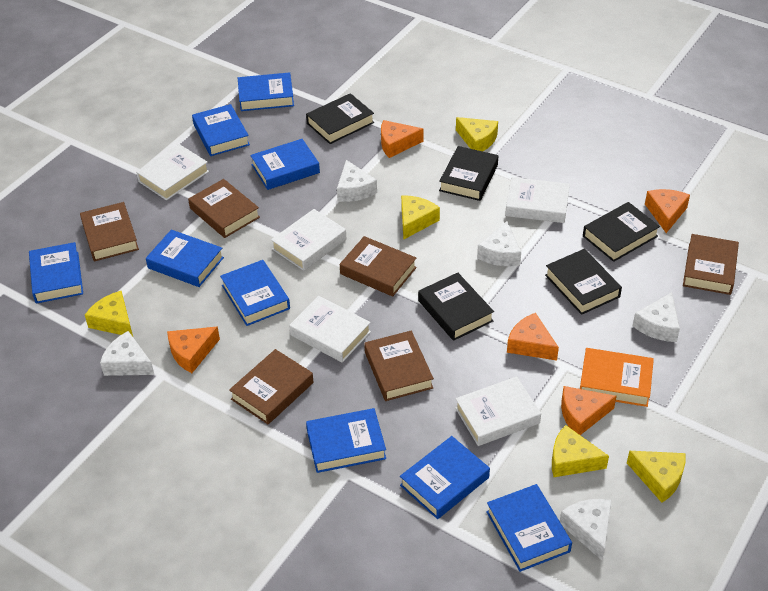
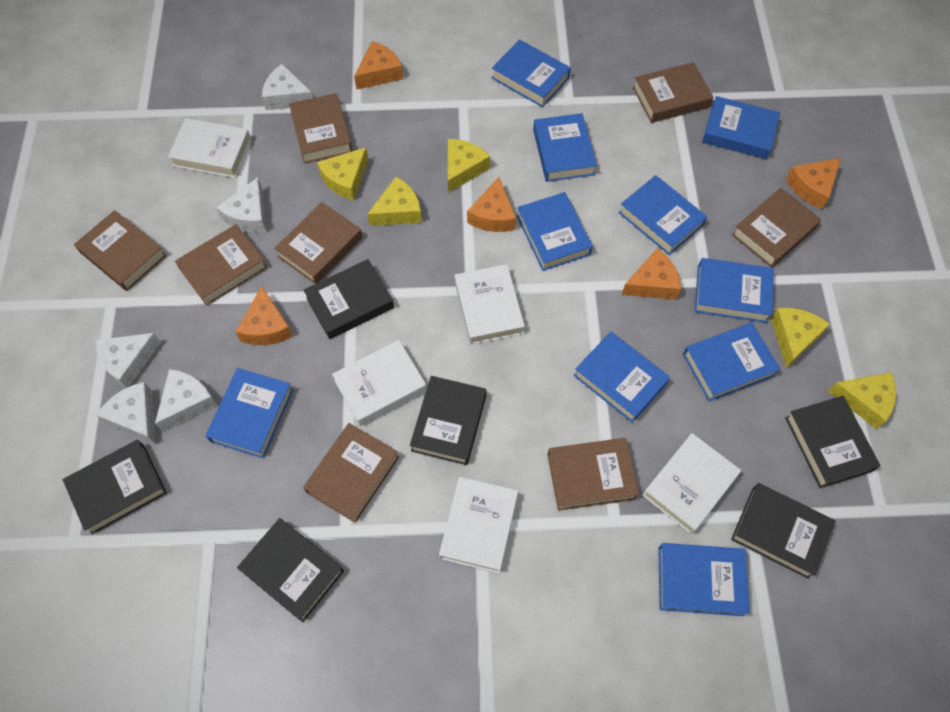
black book: 5 -> 6
blue book: 9 -> 10
brown book: 6 -> 8
orange book: 1 -> 0

